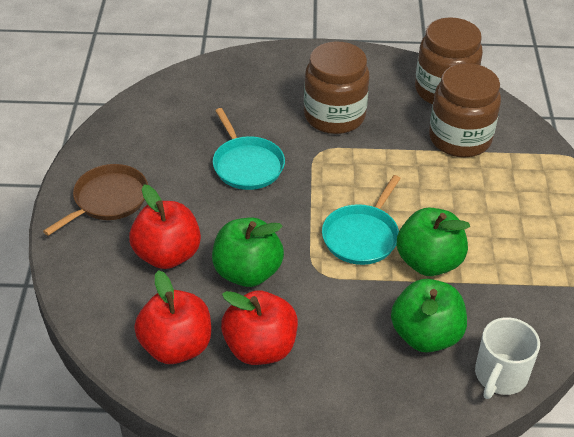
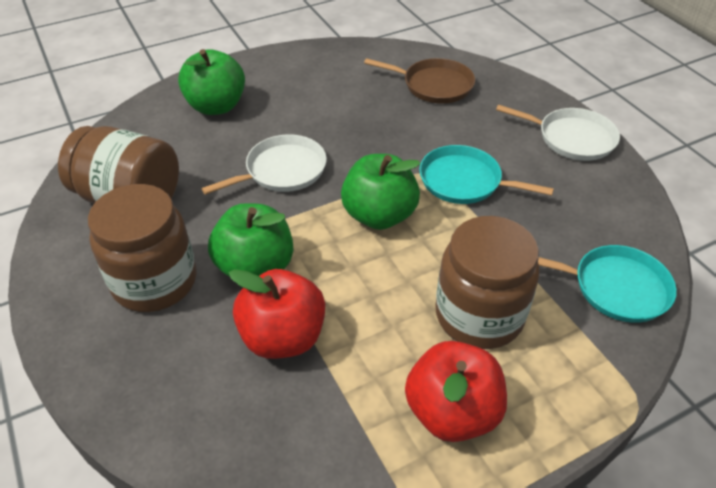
red apple: 3 -> 2
white mug: 1 -> 0
white pan: 0 -> 2

